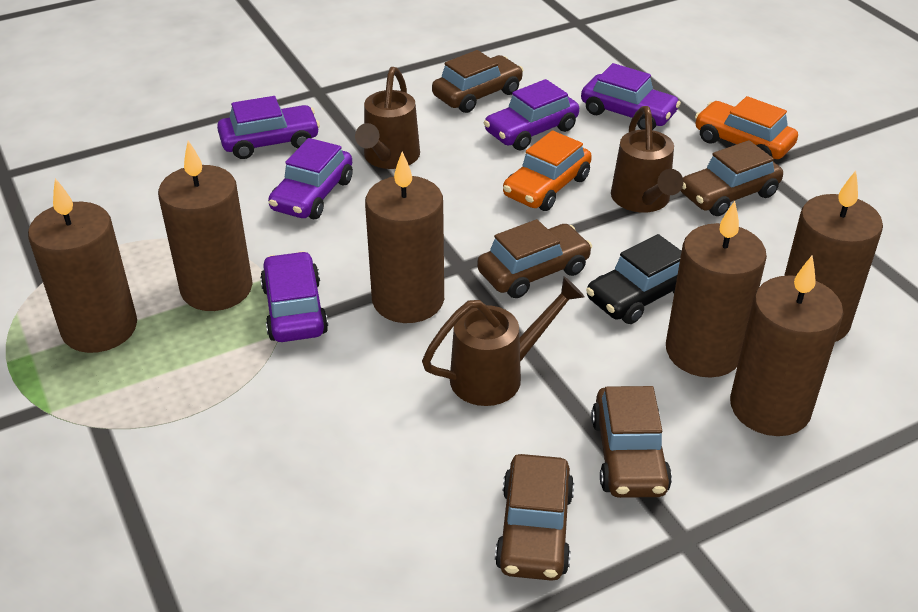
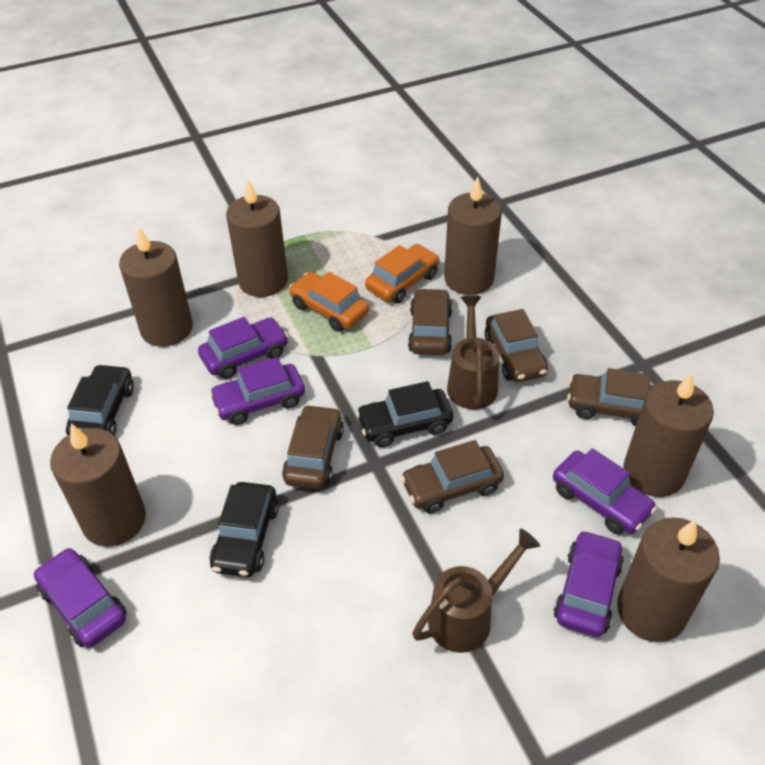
black car: 1 -> 3
brown watering can: 3 -> 2

